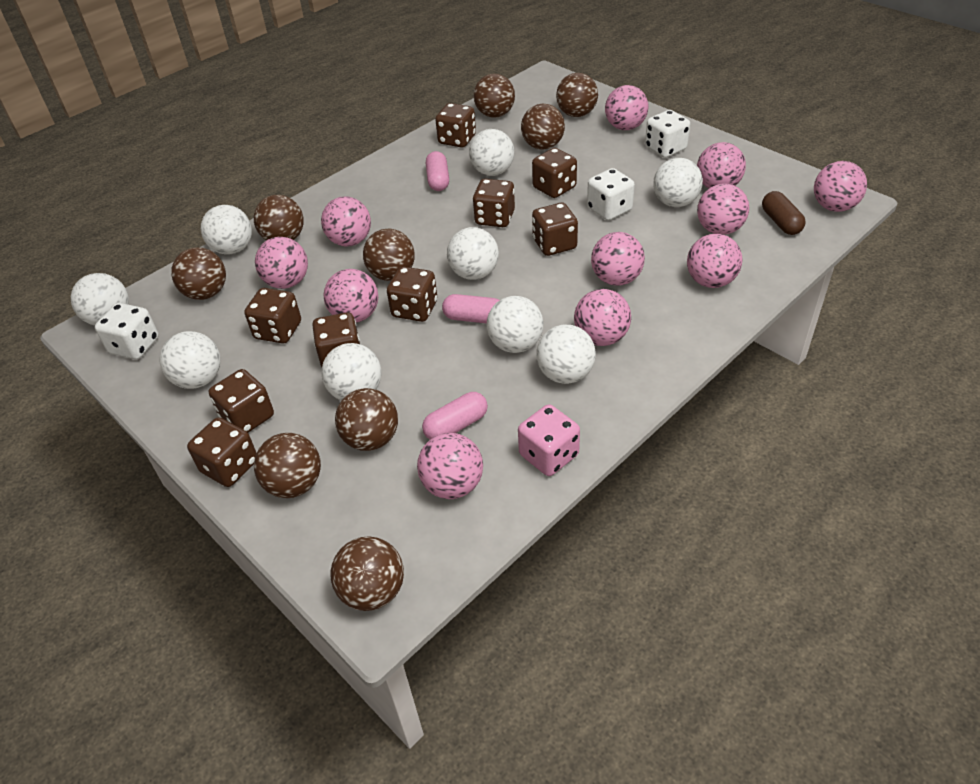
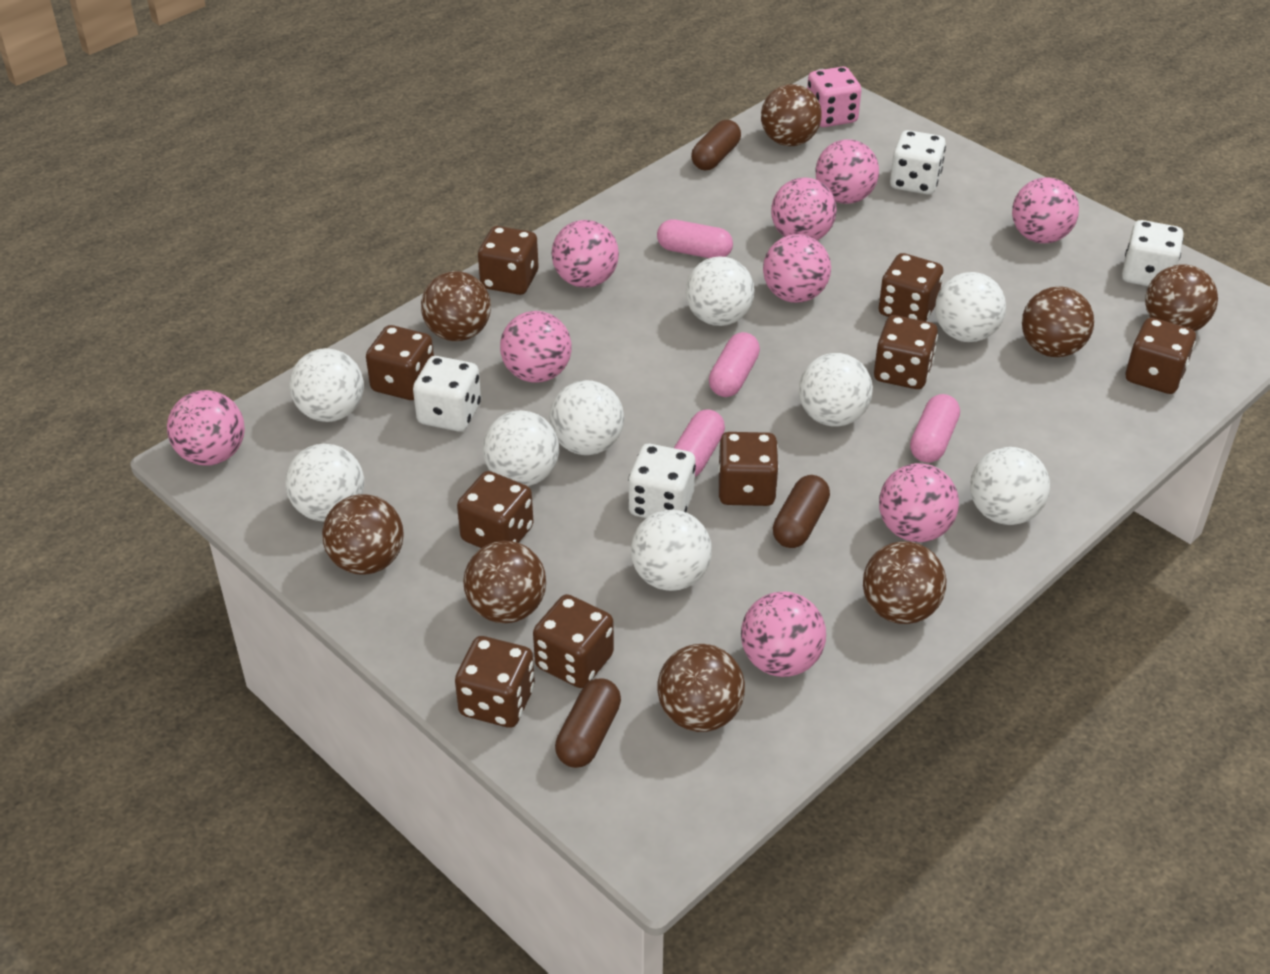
brown ball: 9 -> 8
brown capsule: 1 -> 3
pink ball: 11 -> 9
pink capsule: 3 -> 4
white dice: 3 -> 4

